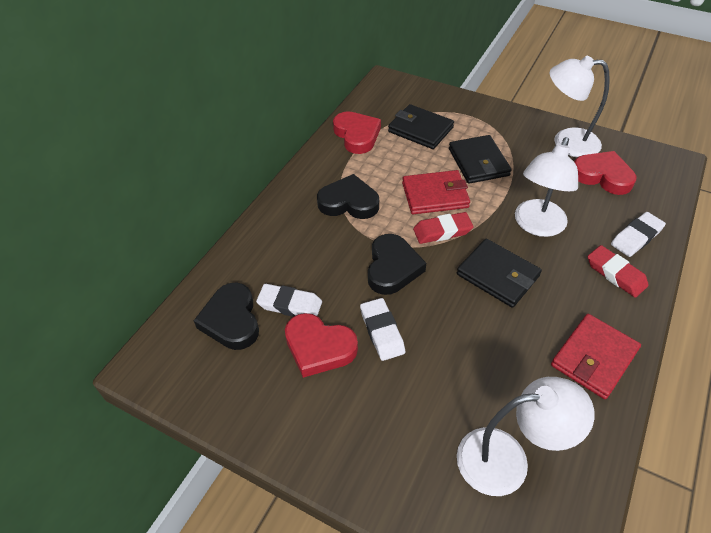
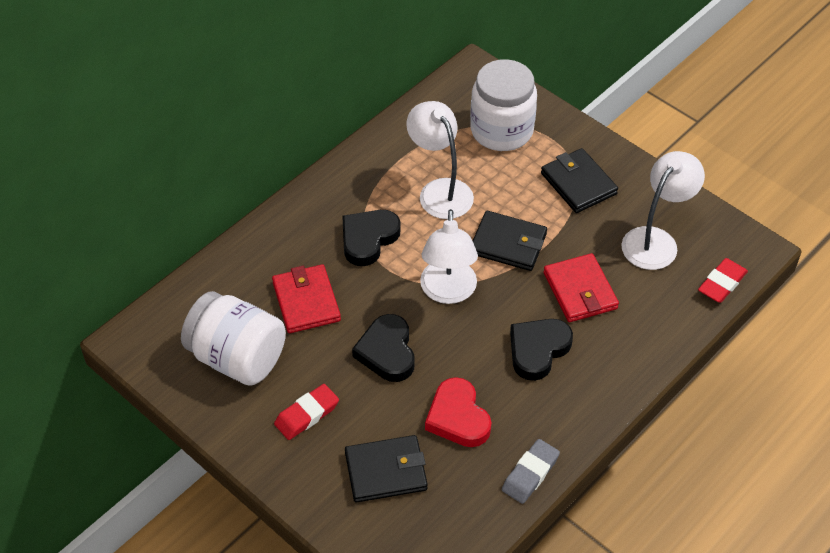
grey eraser: 0 -> 1
red heart: 3 -> 1
white eraser: 3 -> 0
white jar: 0 -> 2

